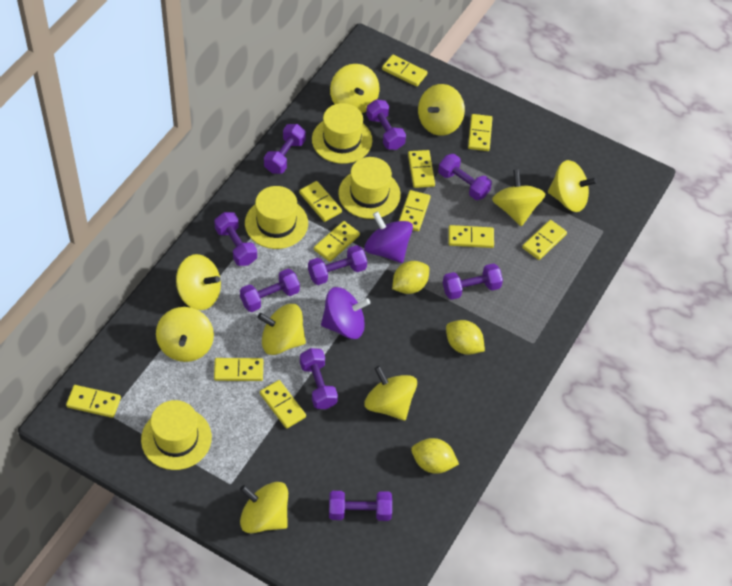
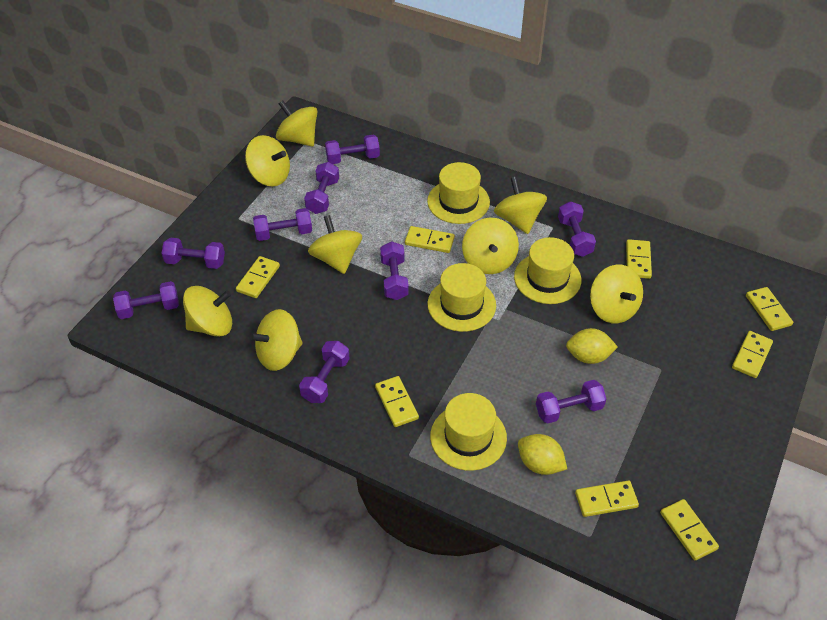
purple spinning top: 2 -> 0
yellow domino: 11 -> 8
yellow lemon: 3 -> 2
yellow spinning top: 9 -> 8

